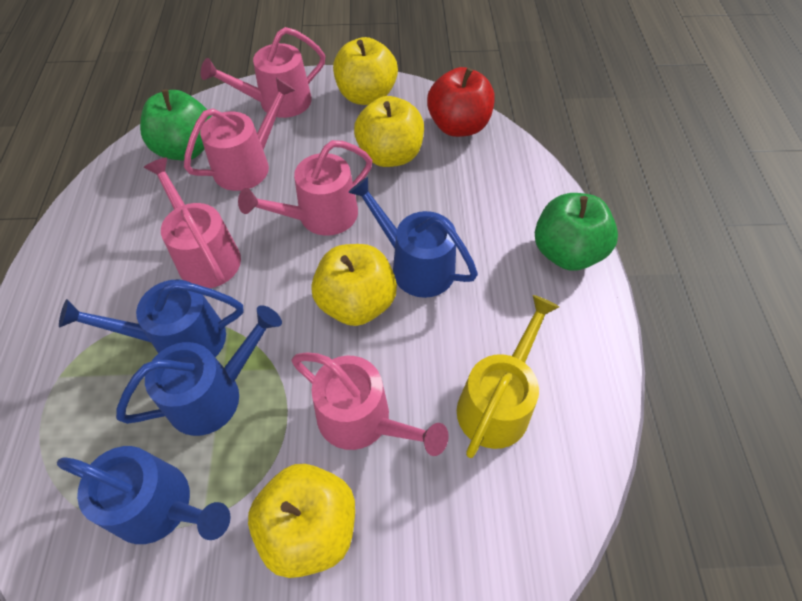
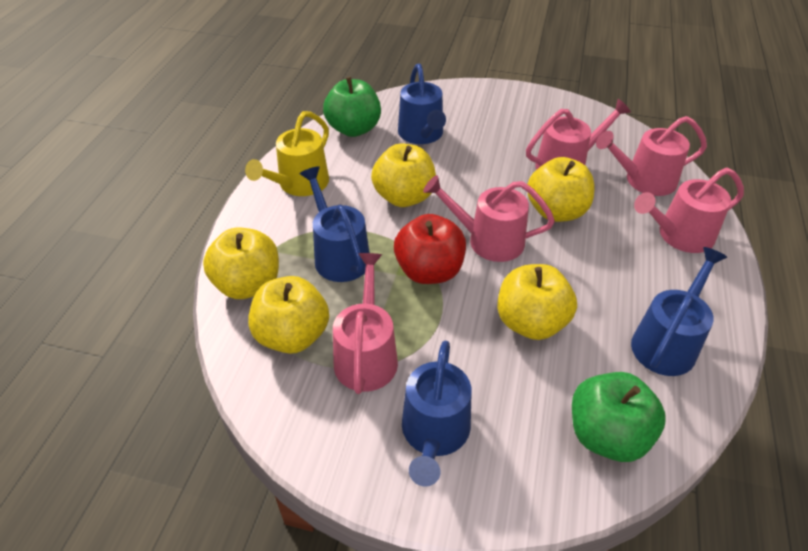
yellow apple: 4 -> 5

